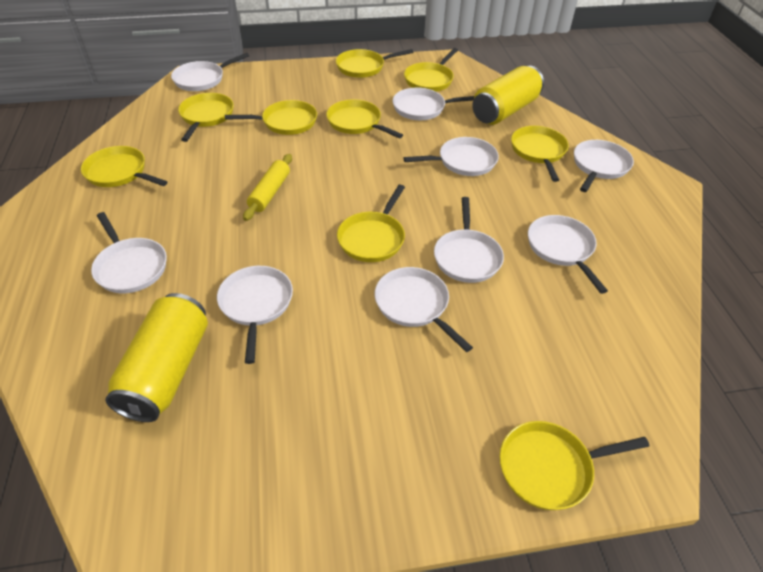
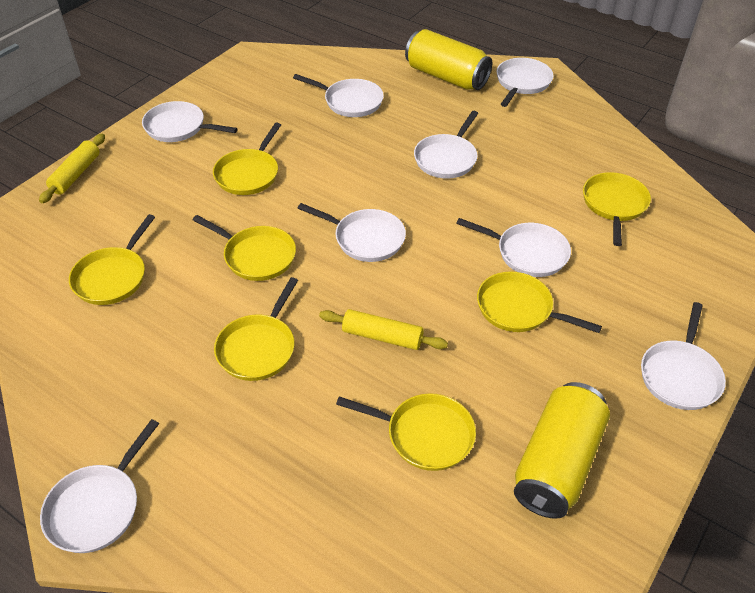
white pan: 9 -> 8
yellow pan: 9 -> 7
yellow rolling pin: 1 -> 2

